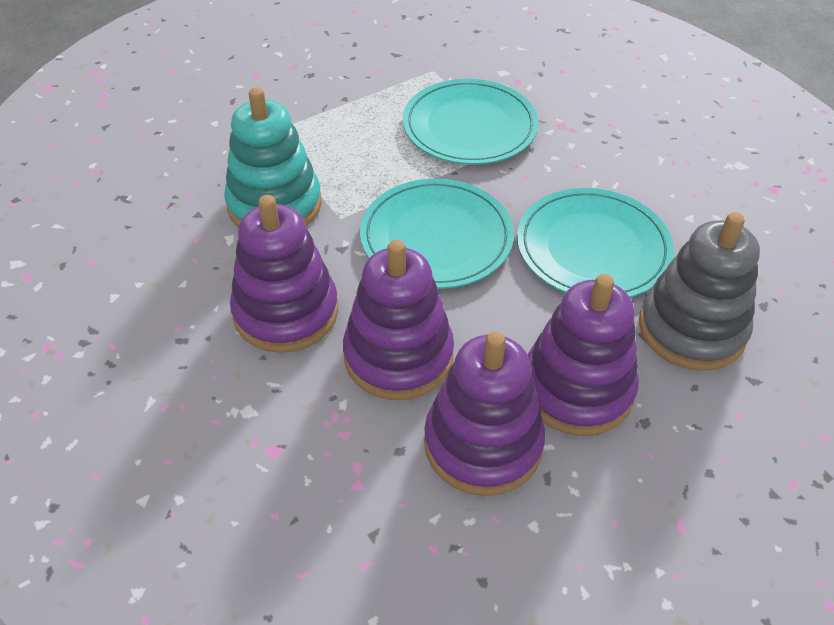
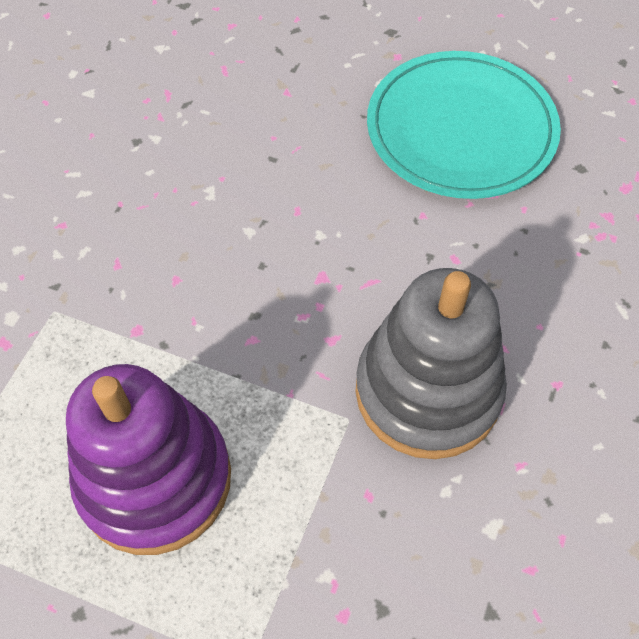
purple stacking toy: 4 -> 1
turquoise plate: 3 -> 1
turquoise stacking toy: 1 -> 0

